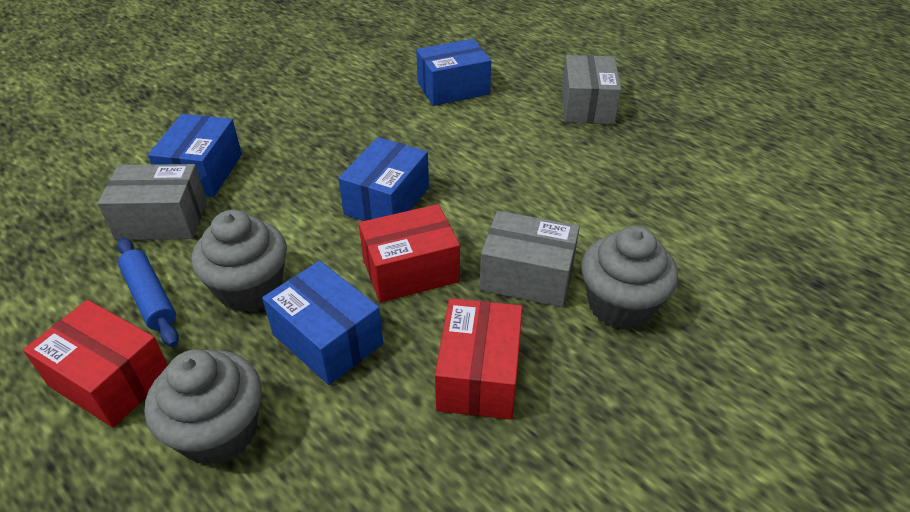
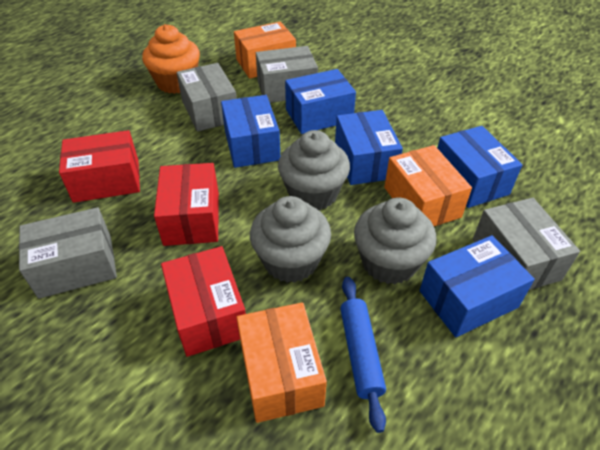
blue box: 4 -> 5
grey box: 3 -> 4
orange box: 0 -> 3
orange cupcake: 0 -> 1

